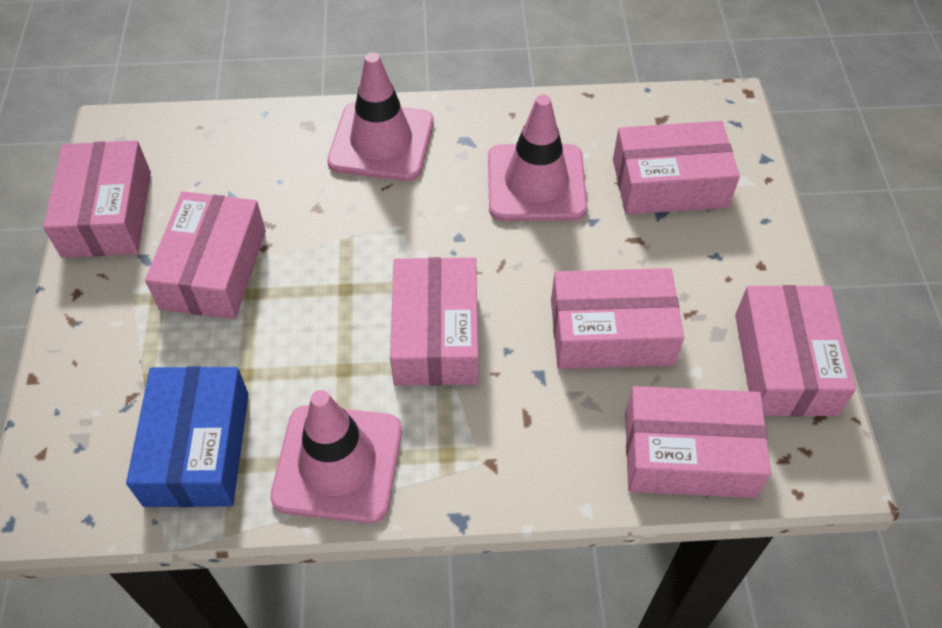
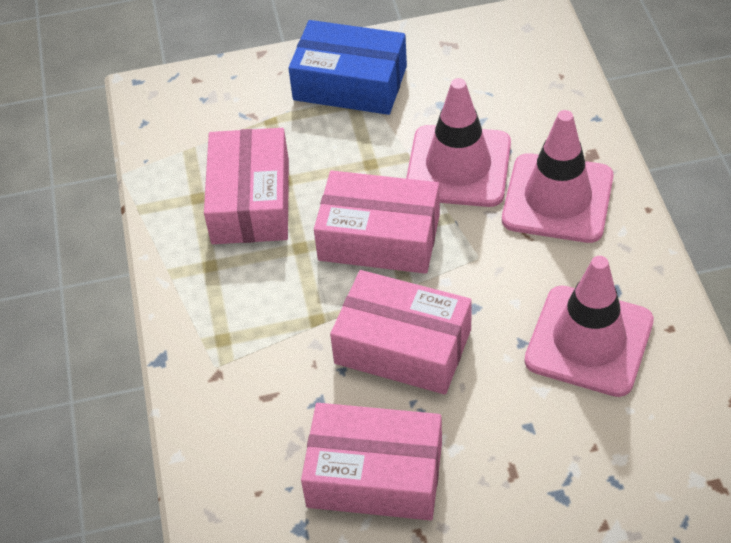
pink box: 7 -> 4

